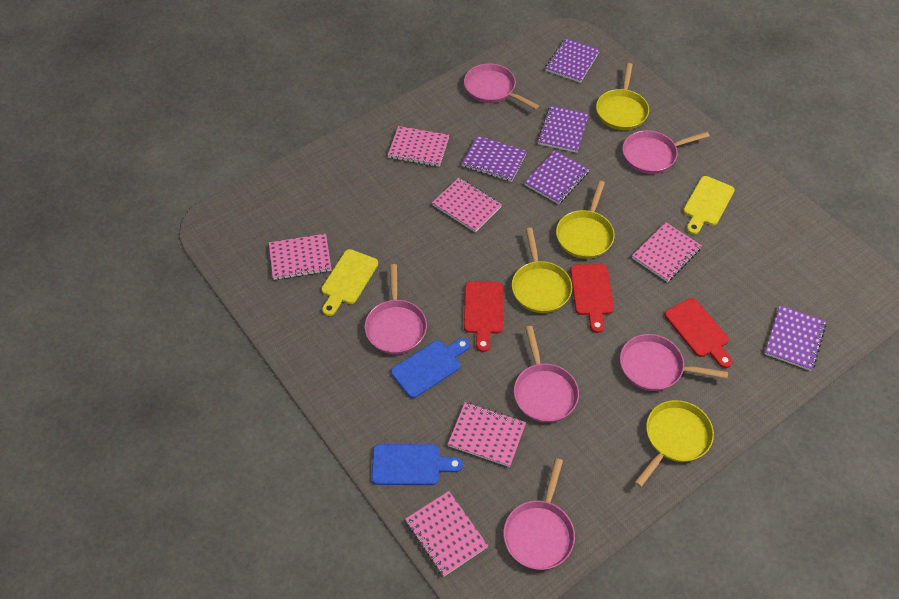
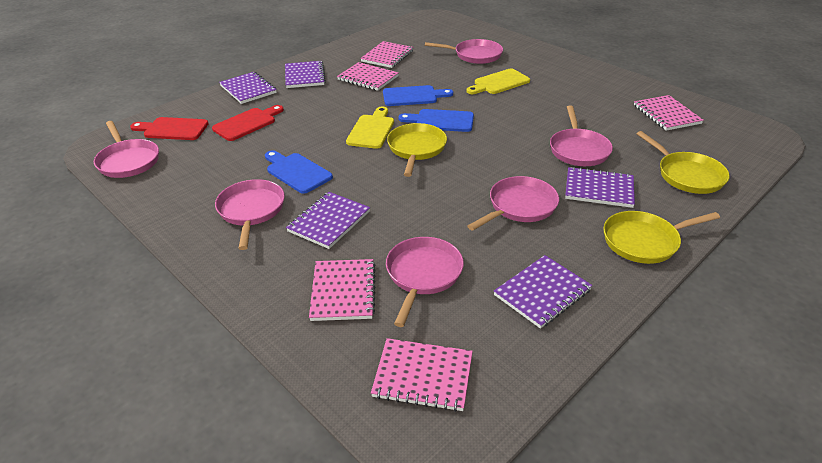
blue cutting board: 2 -> 3
pink notebook: 6 -> 5
red cutting board: 3 -> 2
yellow pan: 4 -> 3

